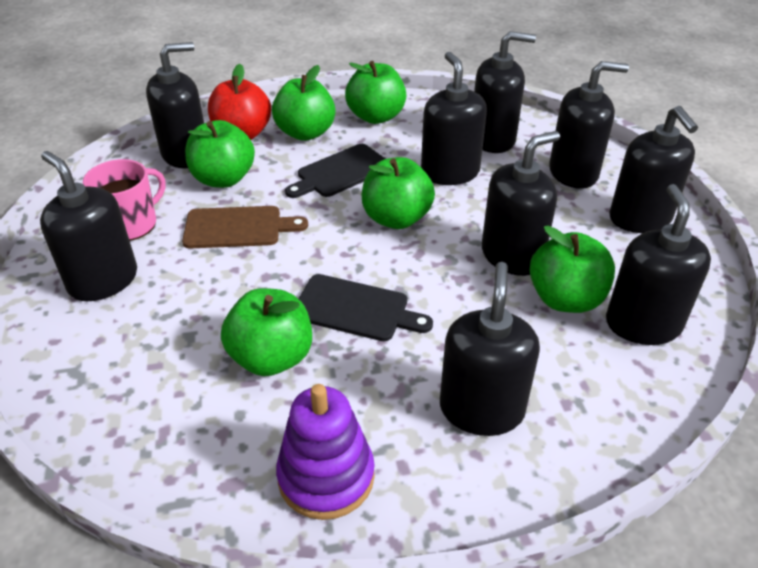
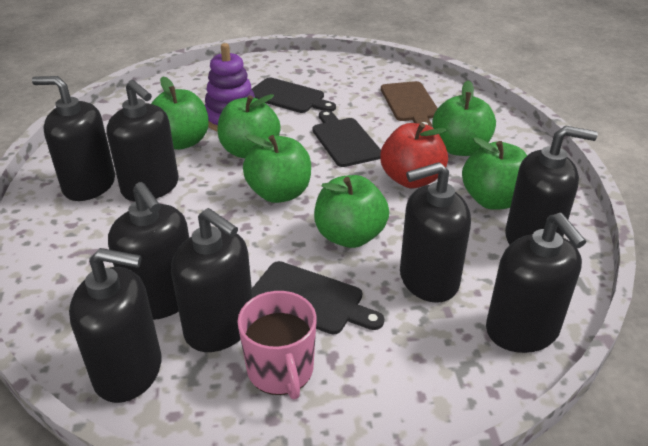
black cutting board: 2 -> 3
black soap dispenser: 9 -> 8

